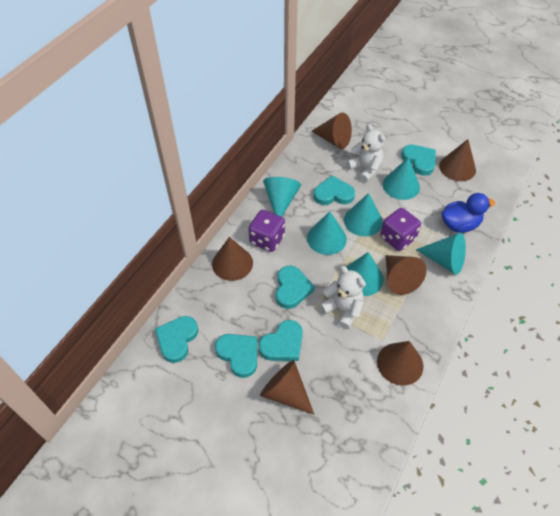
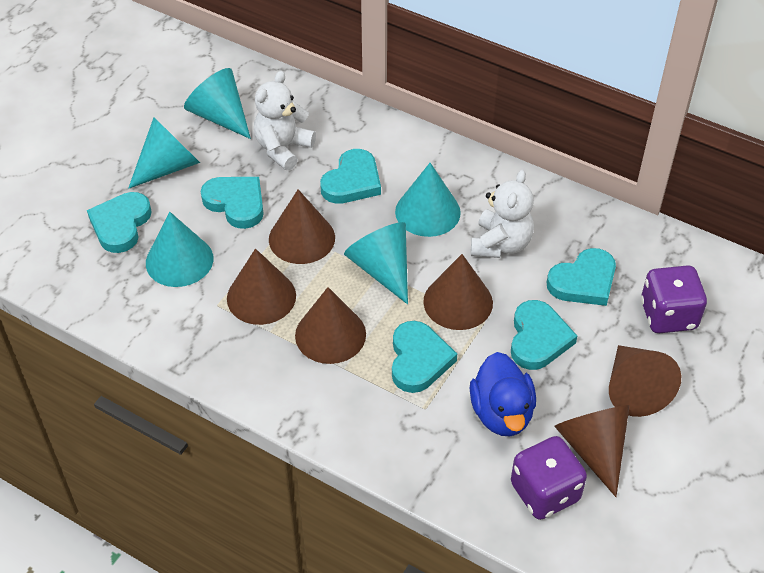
turquoise cone: 6 -> 5

